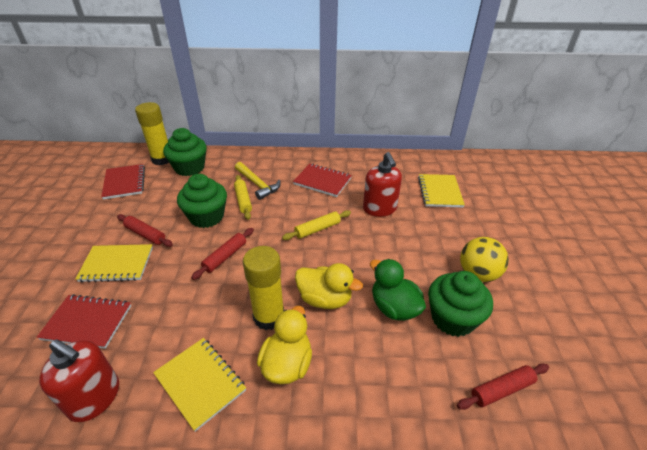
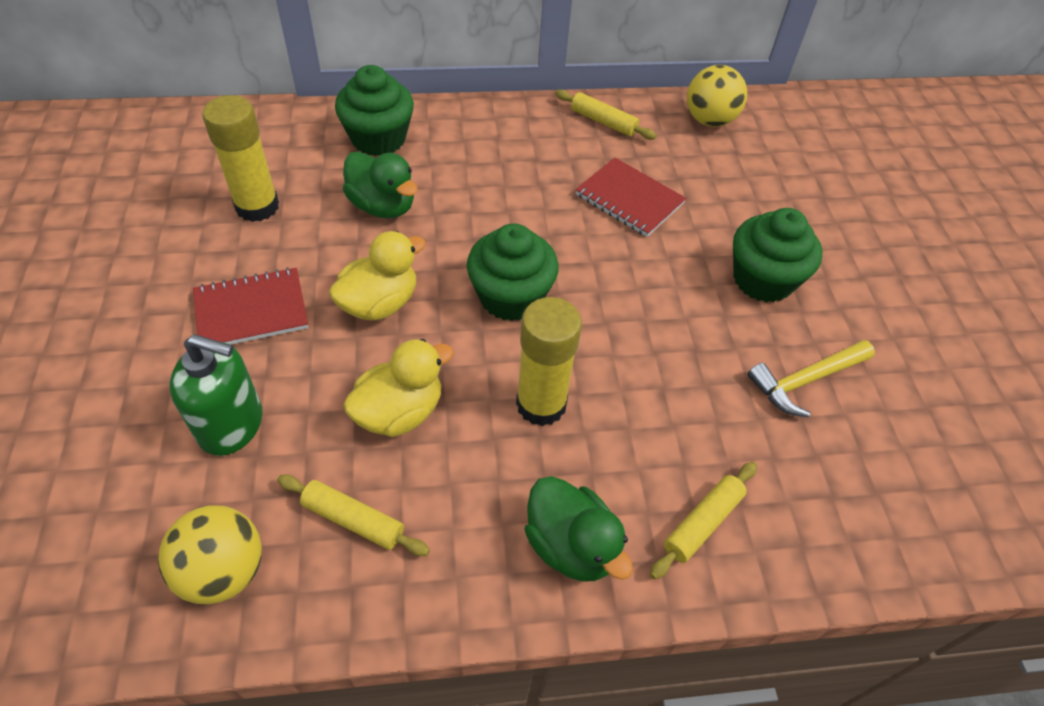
green duck: 1 -> 2
green soap dispenser: 0 -> 1
red notebook: 3 -> 2
red rolling pin: 3 -> 0
red soap dispenser: 2 -> 0
yellow ball: 1 -> 2
yellow notebook: 3 -> 0
yellow rolling pin: 2 -> 3

